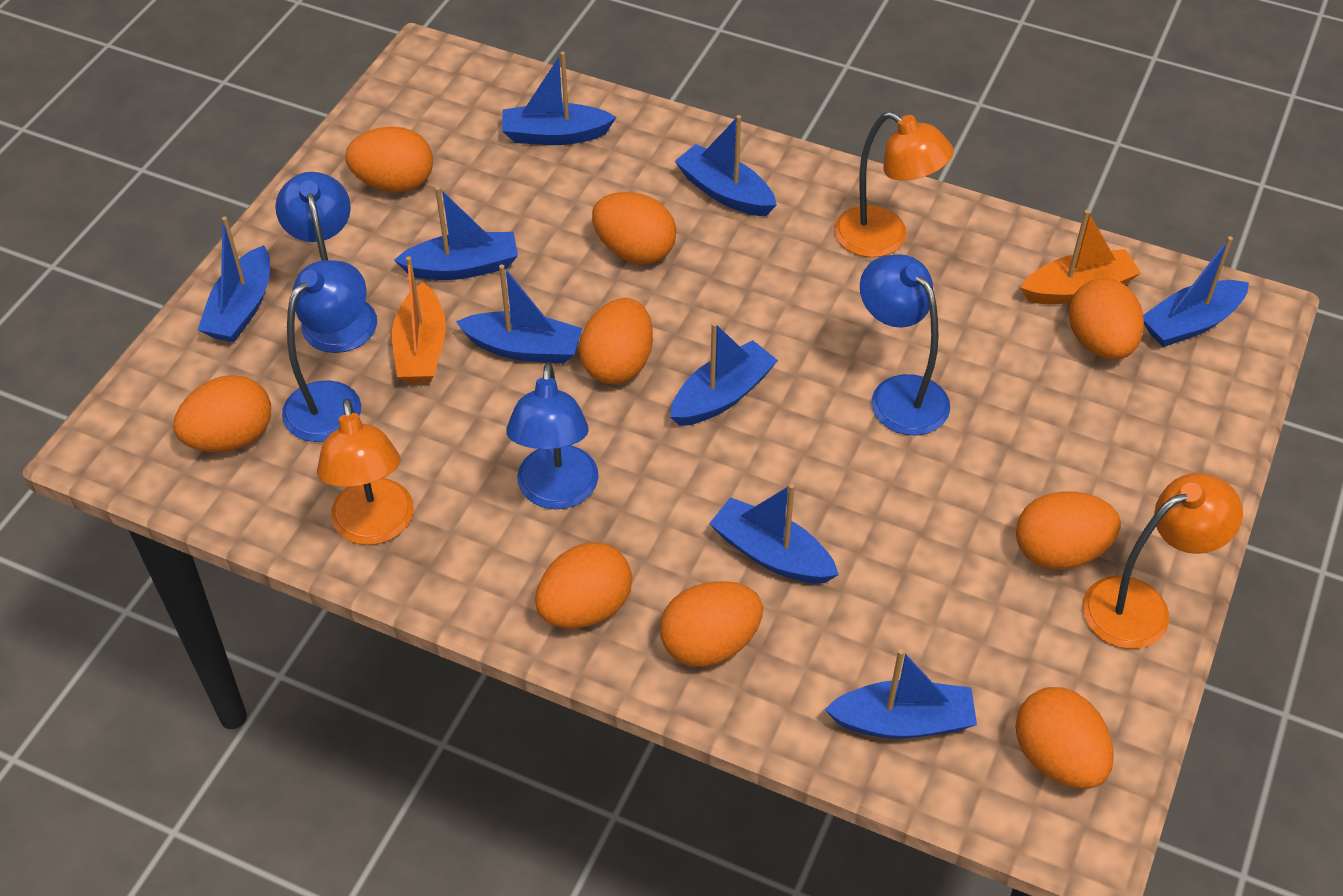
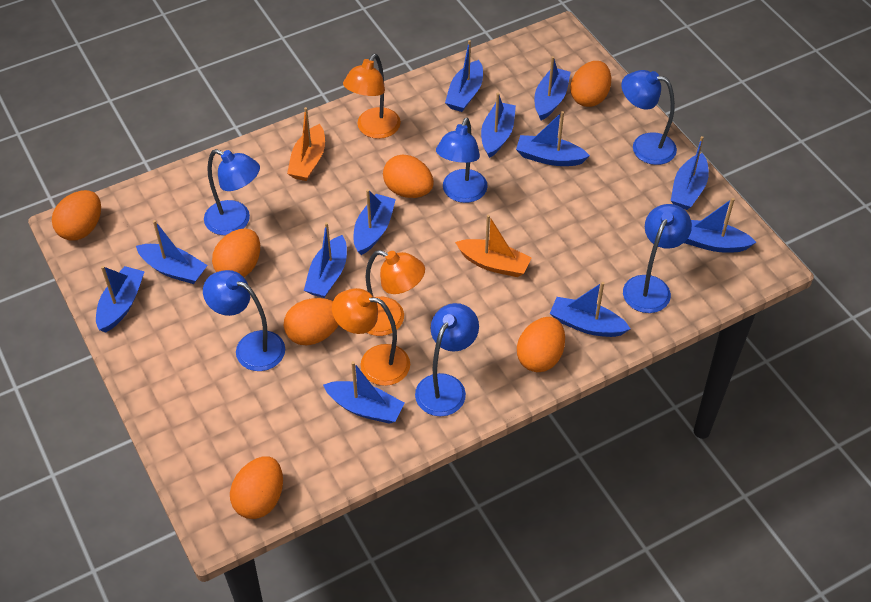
blue boat: 9 -> 12
blue lamp: 4 -> 6
orange egg: 9 -> 7

